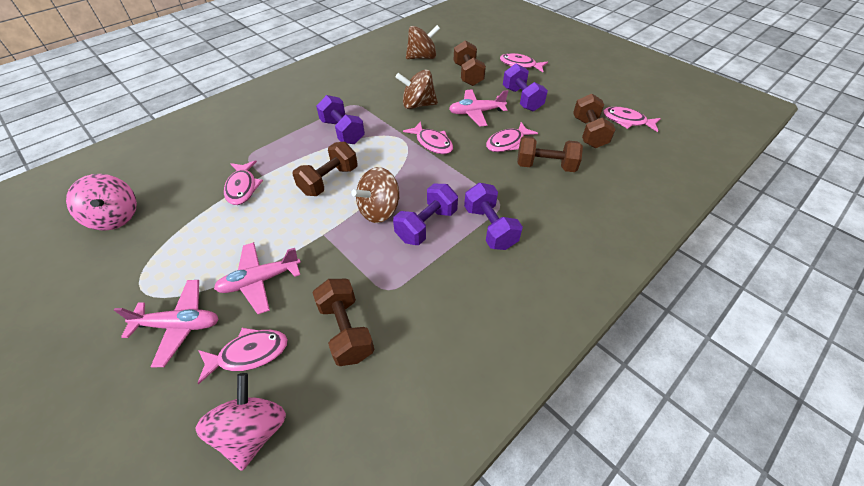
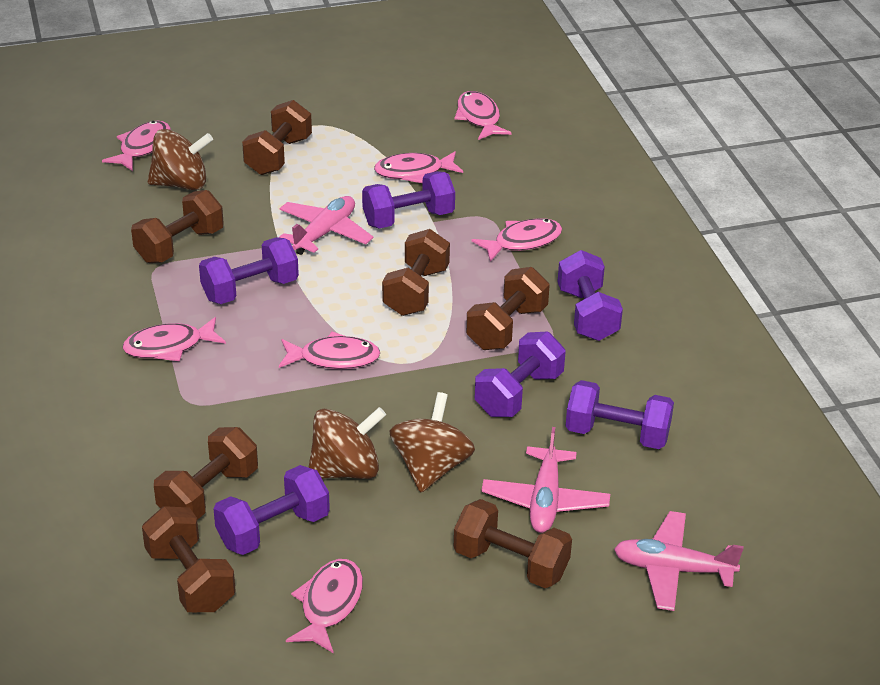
brown dumbbell: 5 -> 7
pink fish: 6 -> 7
pink spinning top: 2 -> 0
purple dumbbell: 4 -> 6

